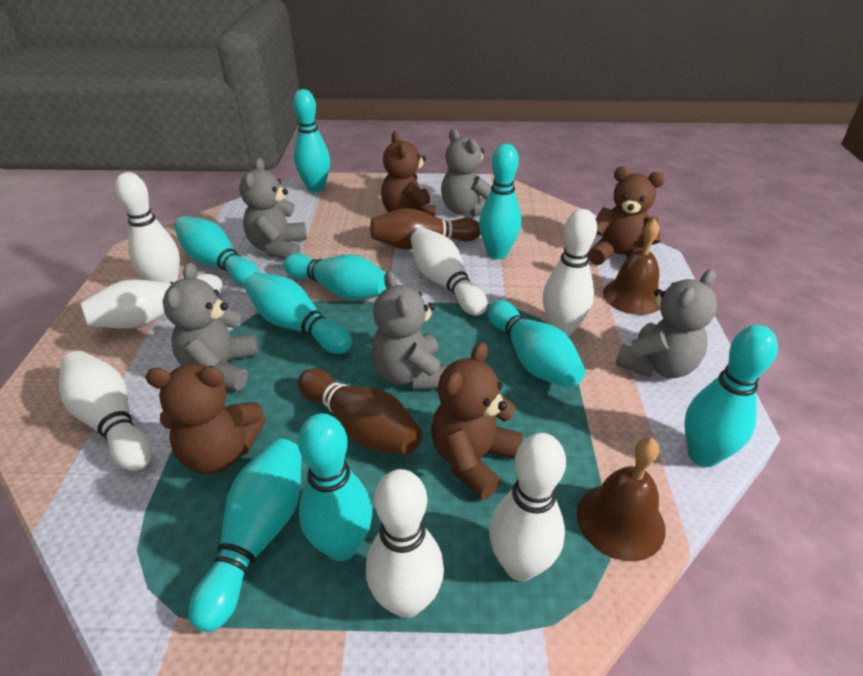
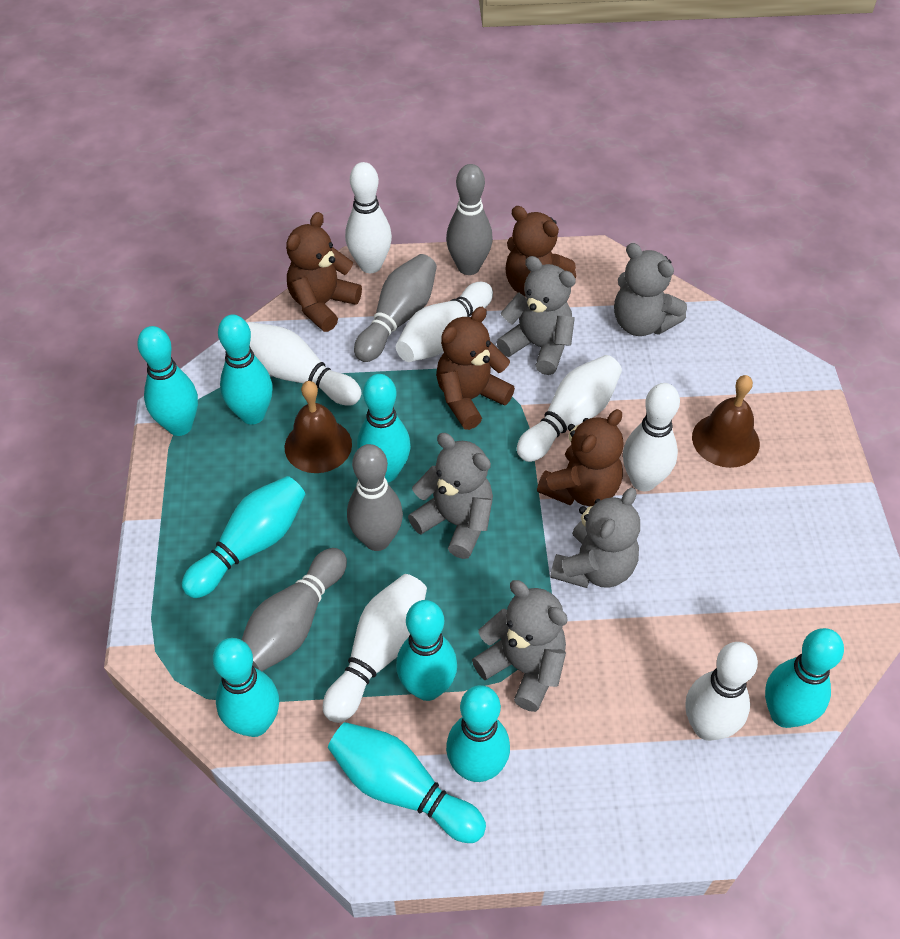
brown bowling pin: 2 -> 0
grey bowling pin: 0 -> 4

